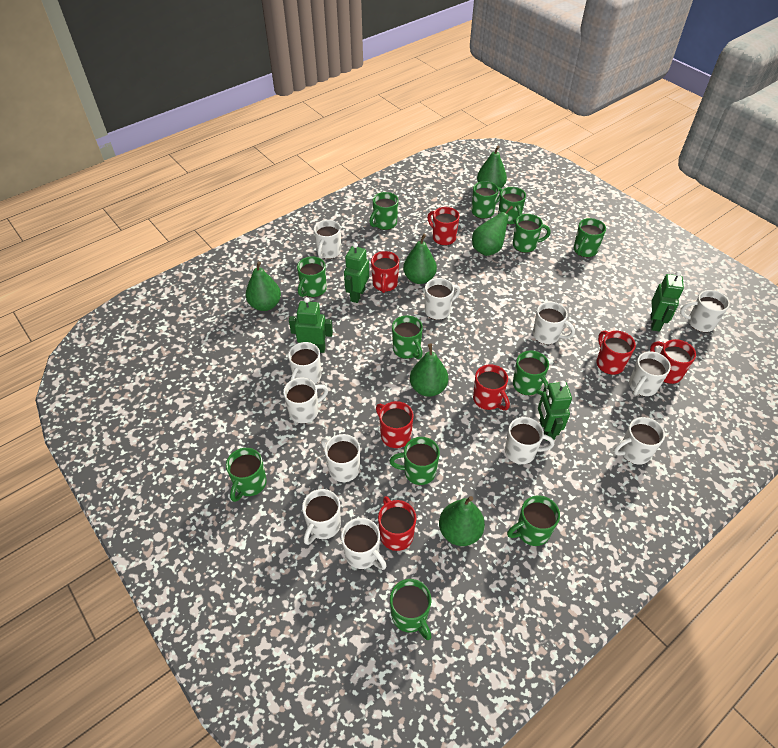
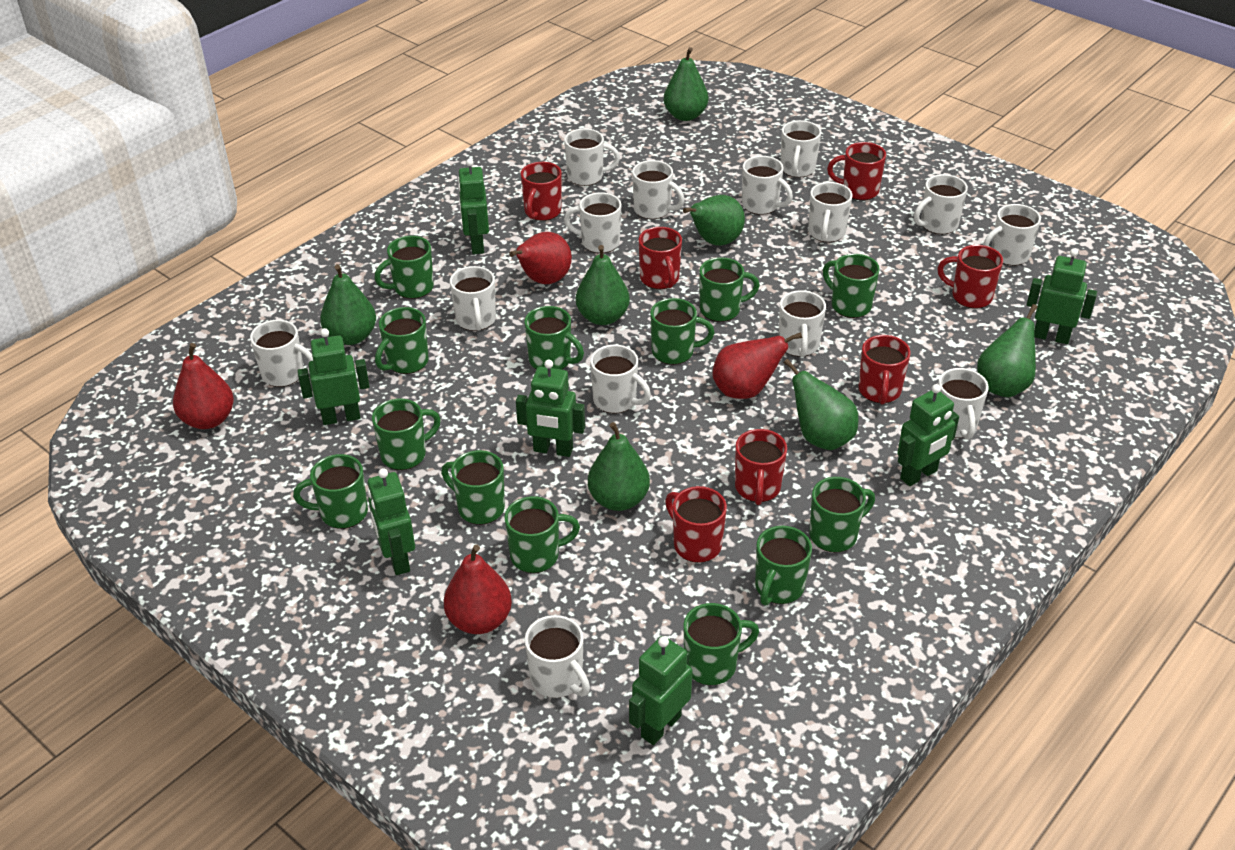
green mug: 12 -> 13
green pear: 6 -> 7
green robot: 4 -> 7
red pear: 0 -> 4
white mug: 12 -> 14

